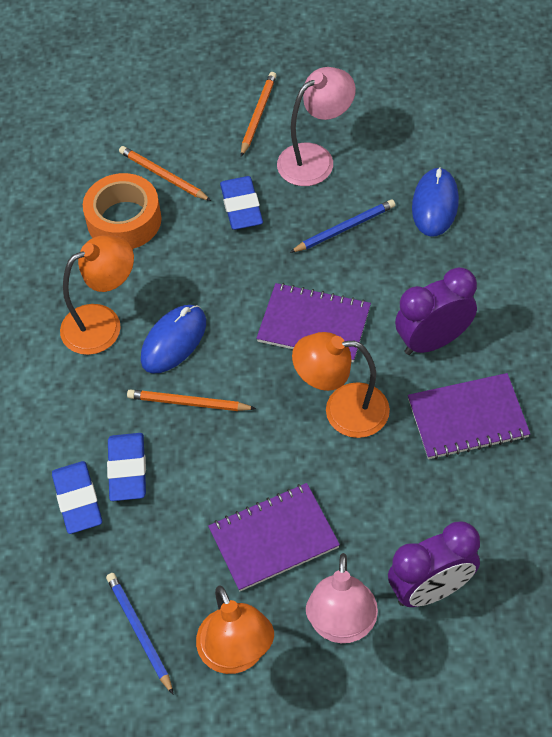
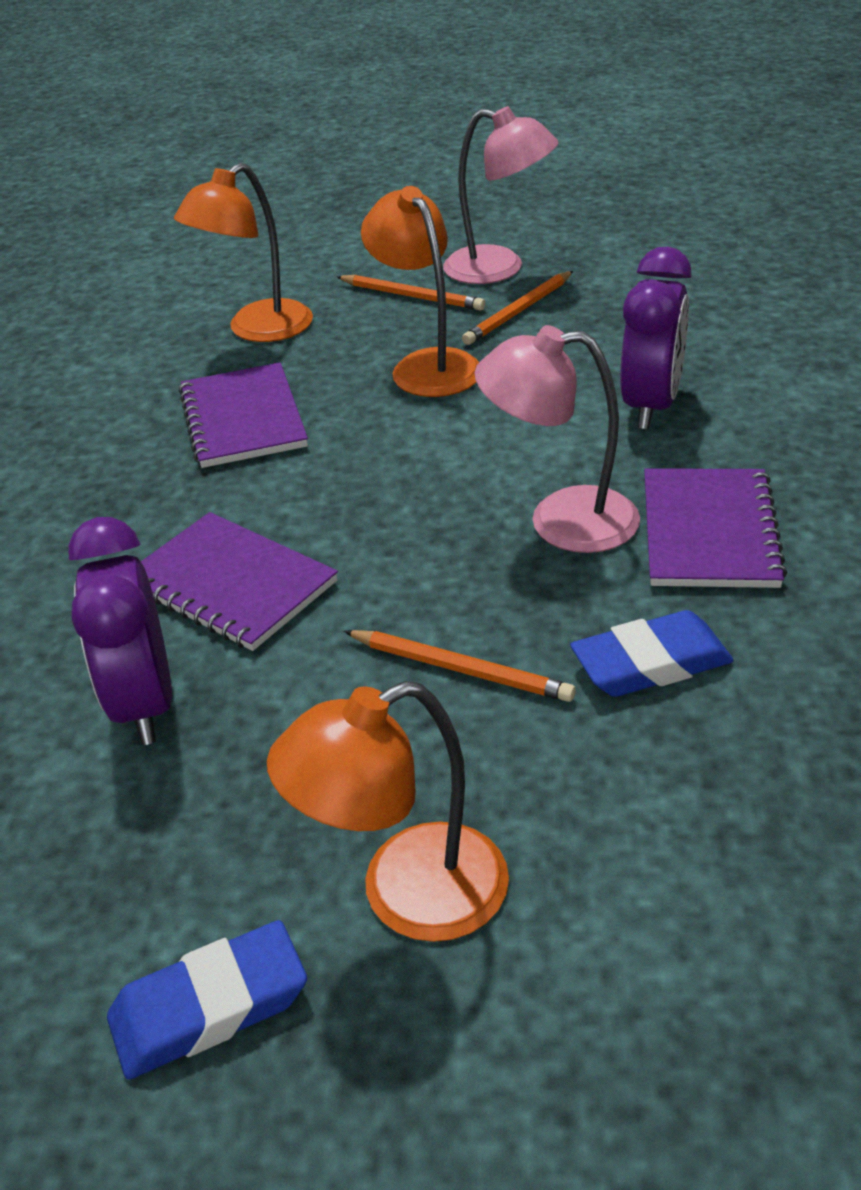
blue eraser: 3 -> 2
blue mouse: 2 -> 0
blue pencil: 2 -> 0
orange tape: 1 -> 0

